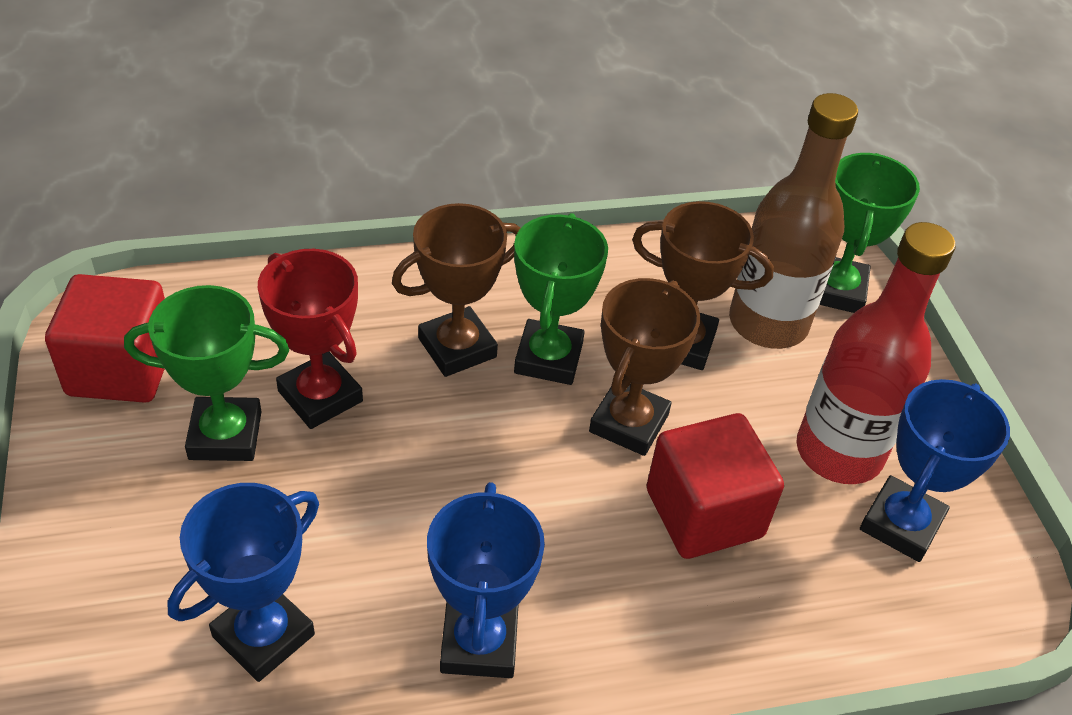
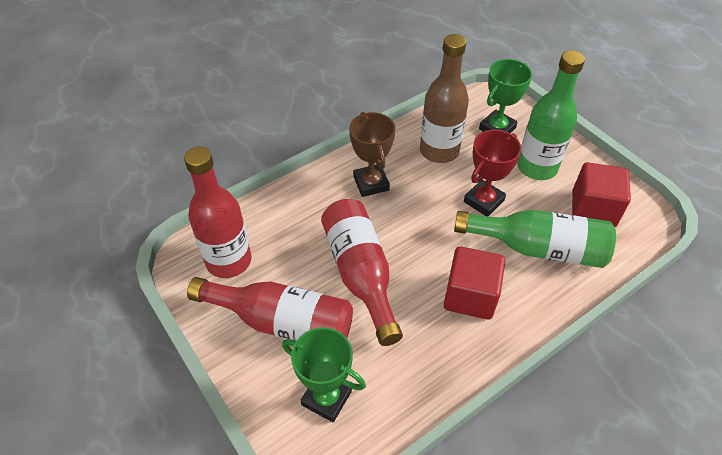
blue trophy: 3 -> 0
brown trophy: 3 -> 1
green bottle: 0 -> 2
green trophy: 3 -> 2
red bottle: 1 -> 3

